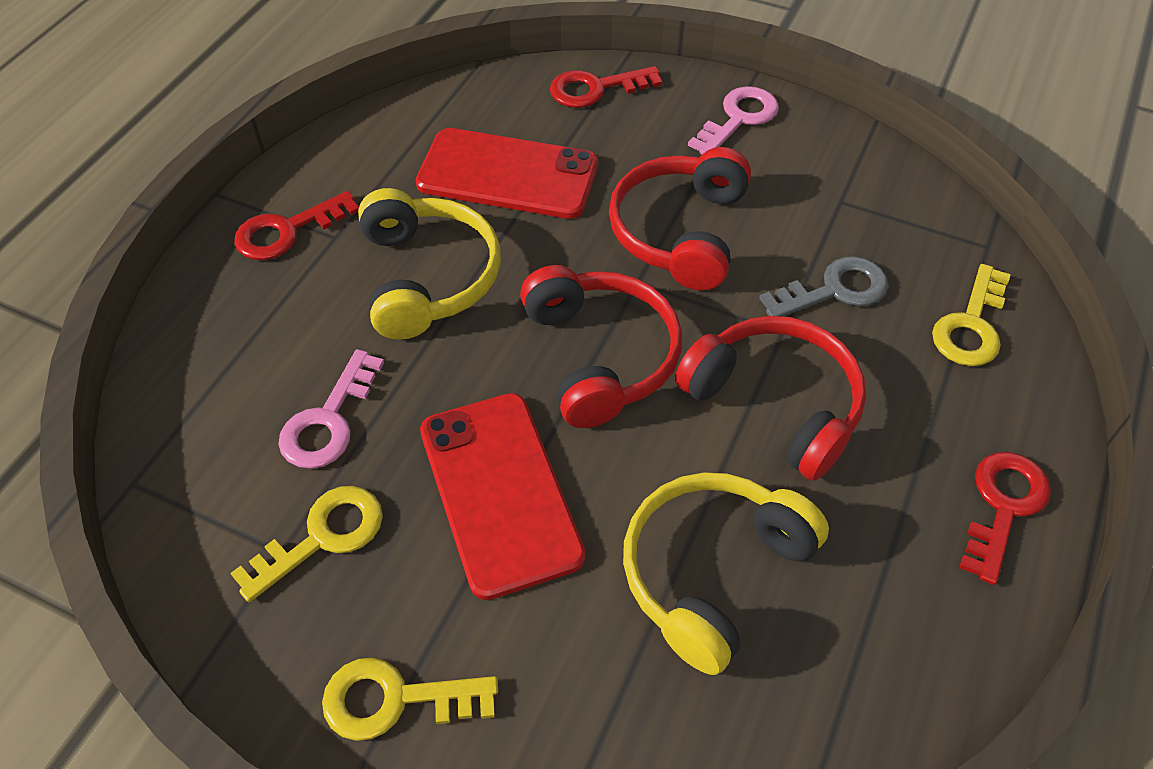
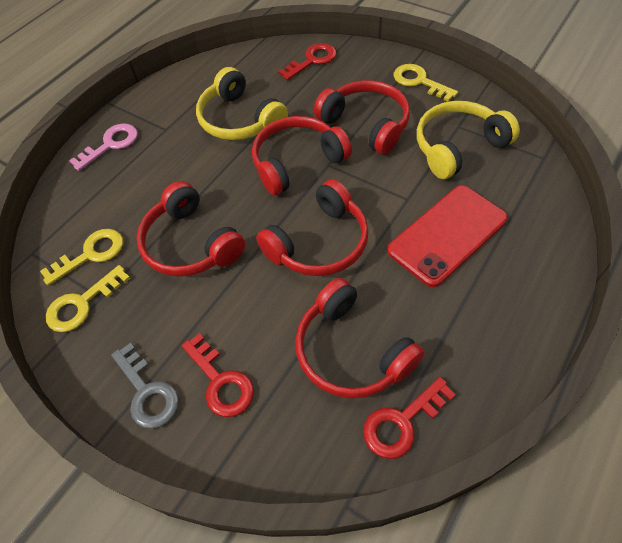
pink key: 2 -> 1
red headphones: 3 -> 5
red phone: 2 -> 1

